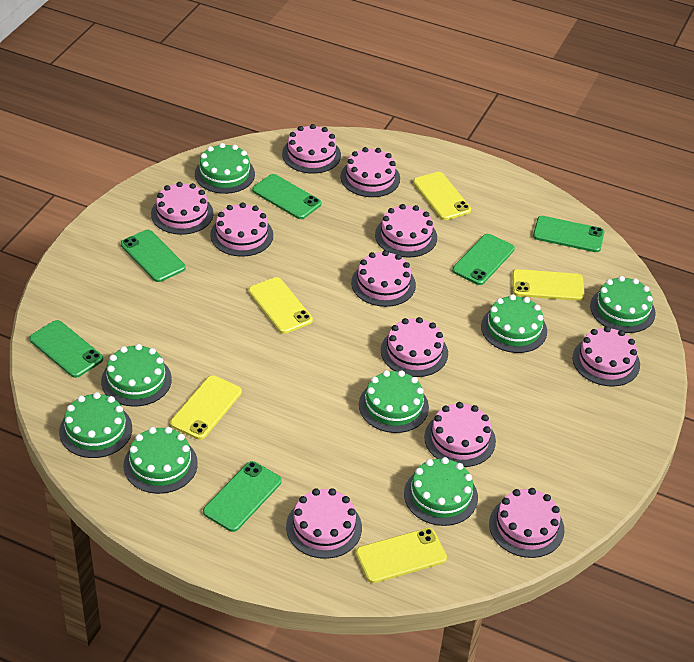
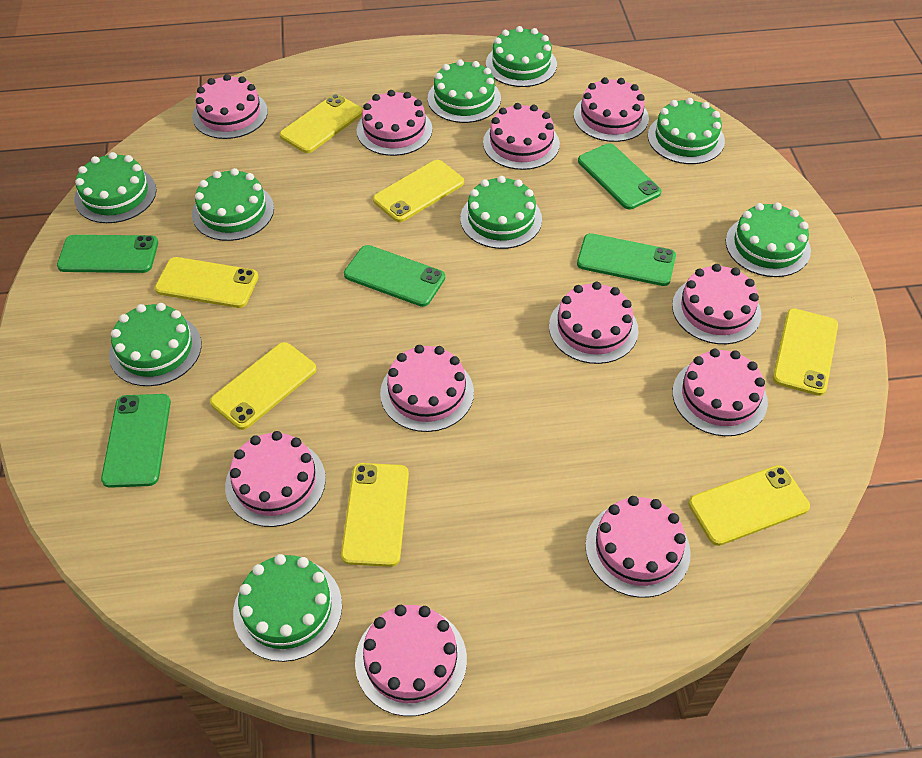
green cake: 8 -> 9
green phone: 6 -> 5
yellow phone: 5 -> 7

